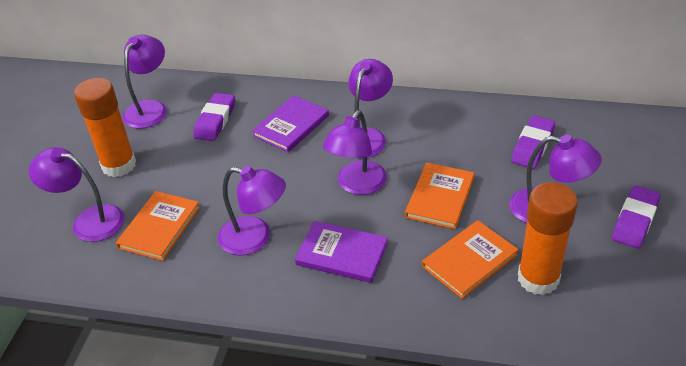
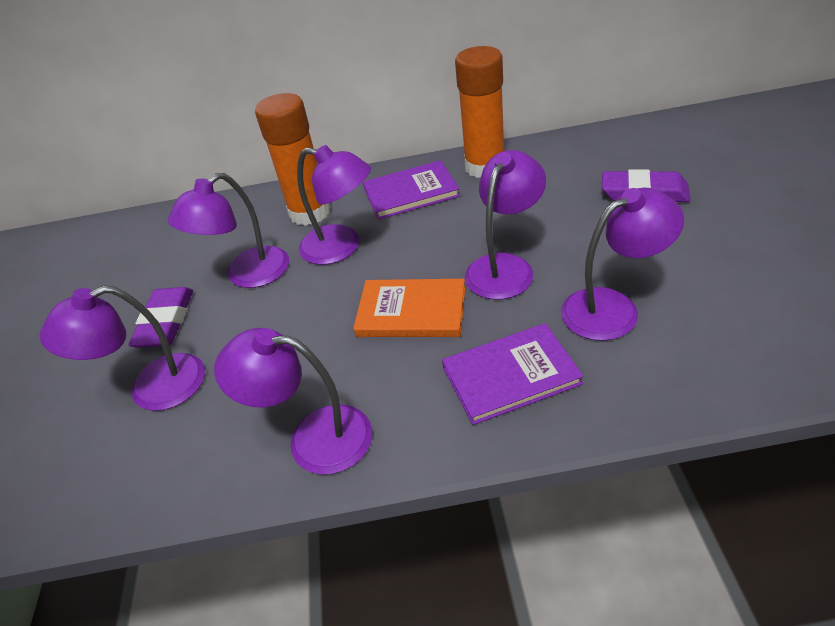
orange book: 3 -> 1
purple eraser: 3 -> 2

